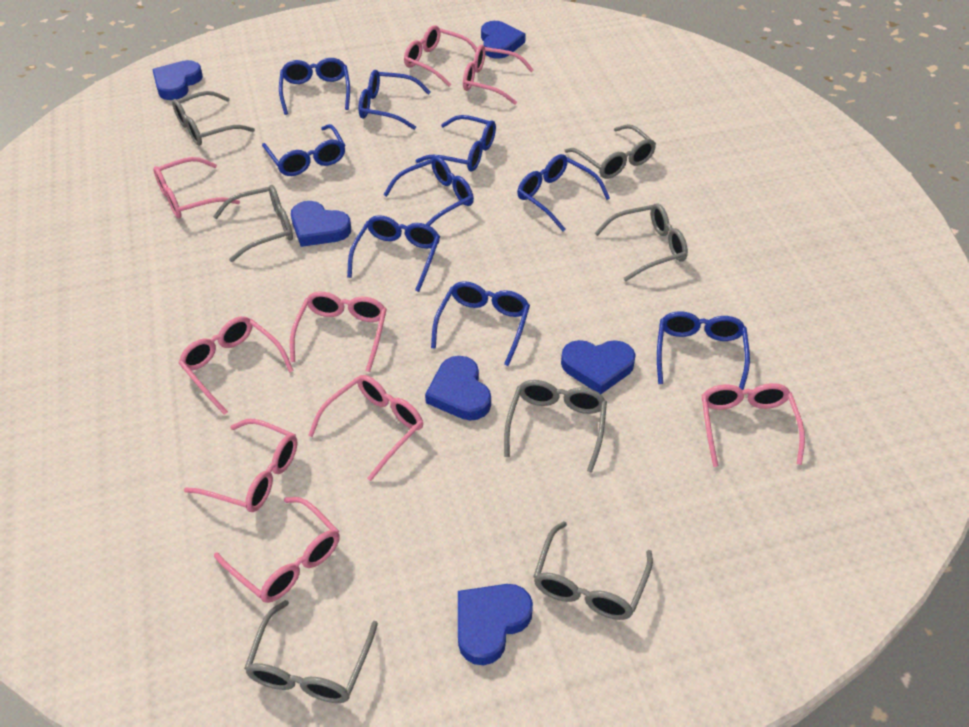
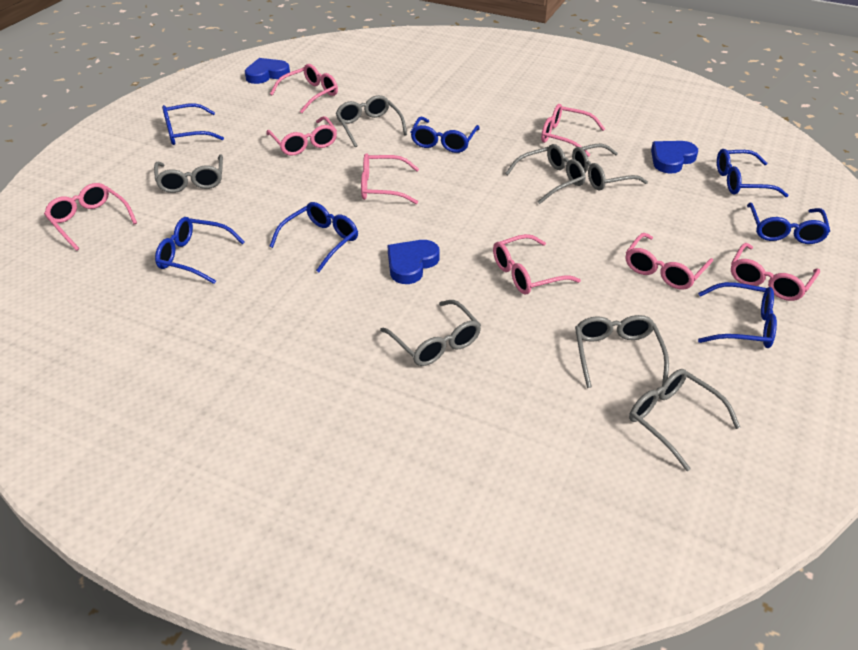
blue glasses: 9 -> 7
blue heart: 6 -> 3
pink glasses: 9 -> 8

